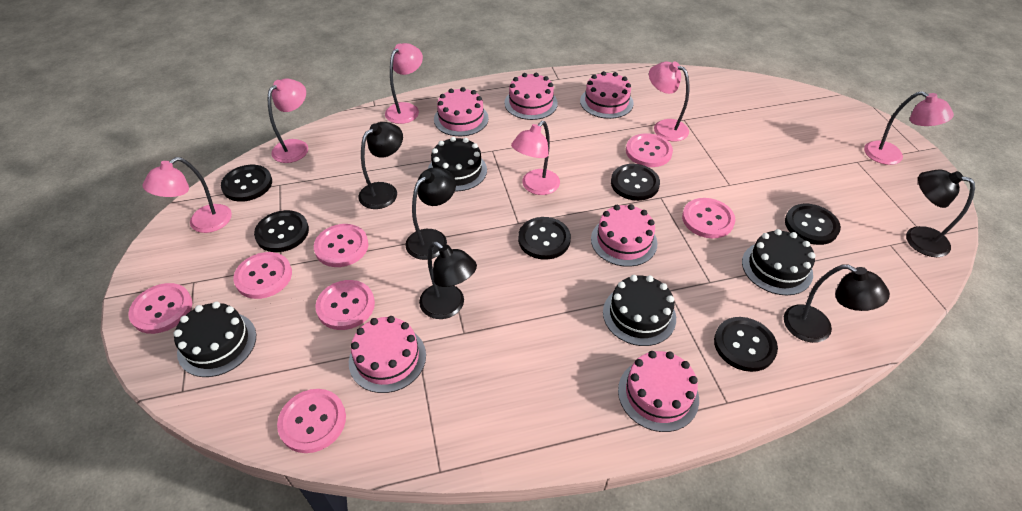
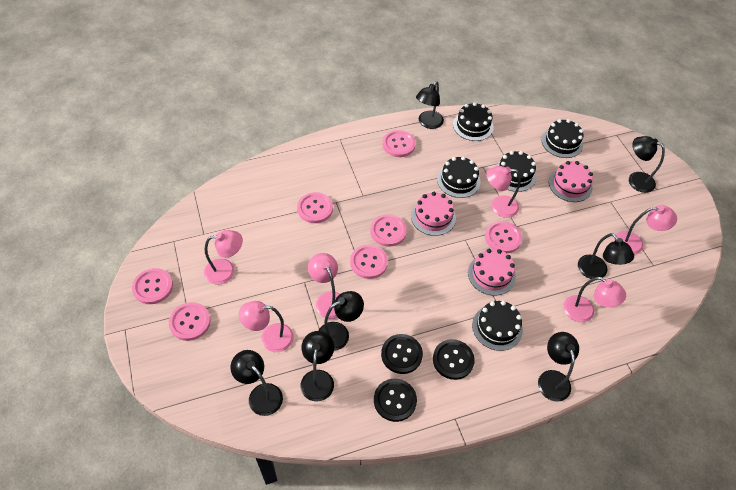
black button: 6 -> 3
black cake: 4 -> 5
black lamp: 5 -> 7
pink cake: 6 -> 3

